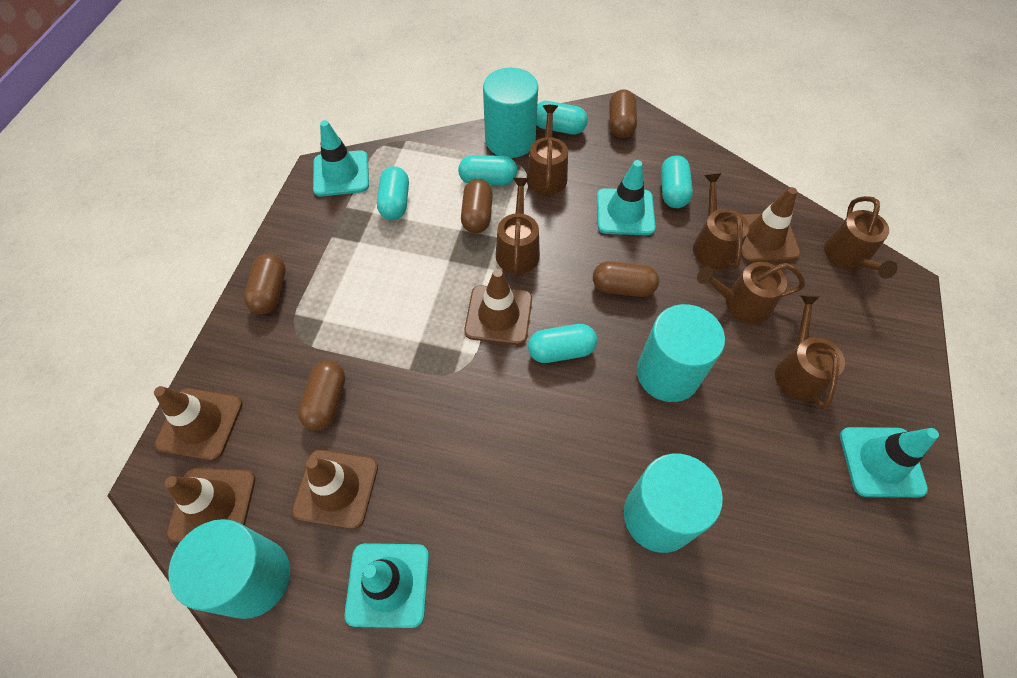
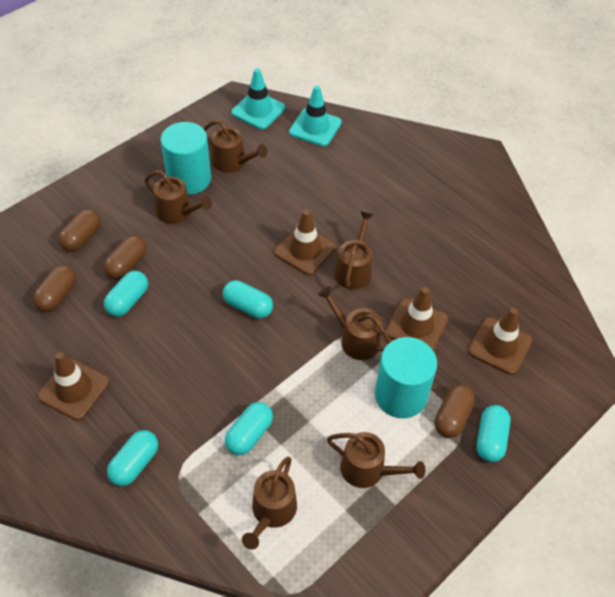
brown capsule: 5 -> 4
brown traffic cone: 5 -> 4
turquoise cylinder: 4 -> 2
turquoise traffic cone: 4 -> 2

